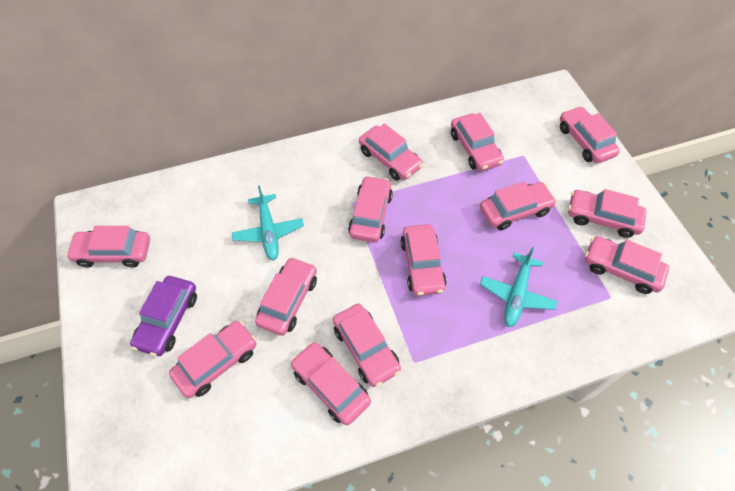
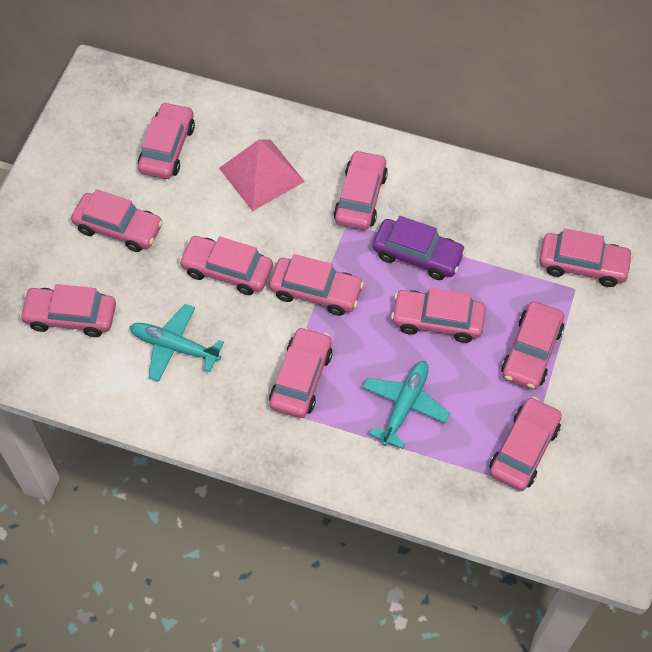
pink car: 13 -> 11
pink pyramid: 0 -> 1

